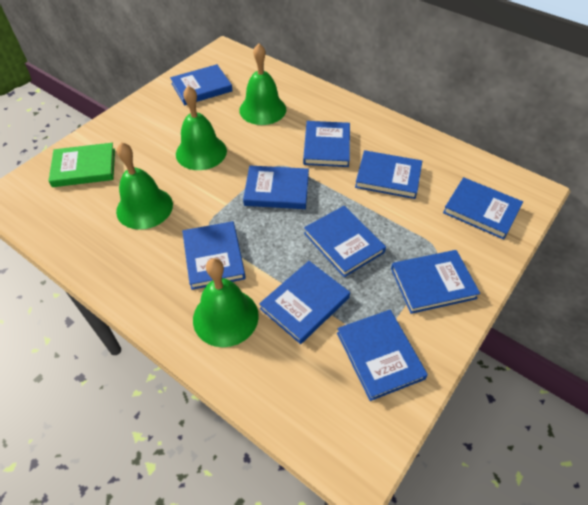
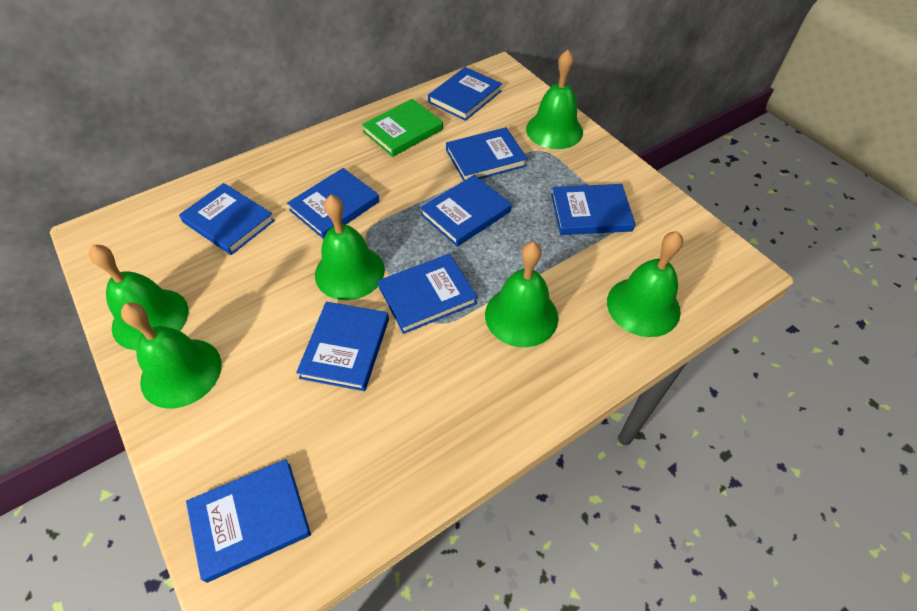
blue book: 10 -> 9
green bell: 4 -> 6

